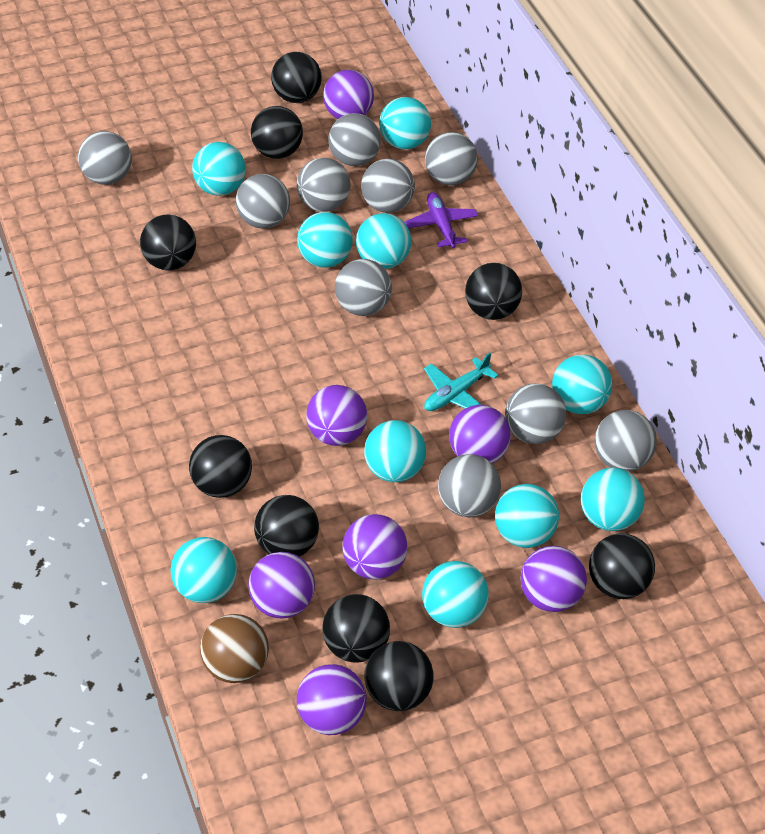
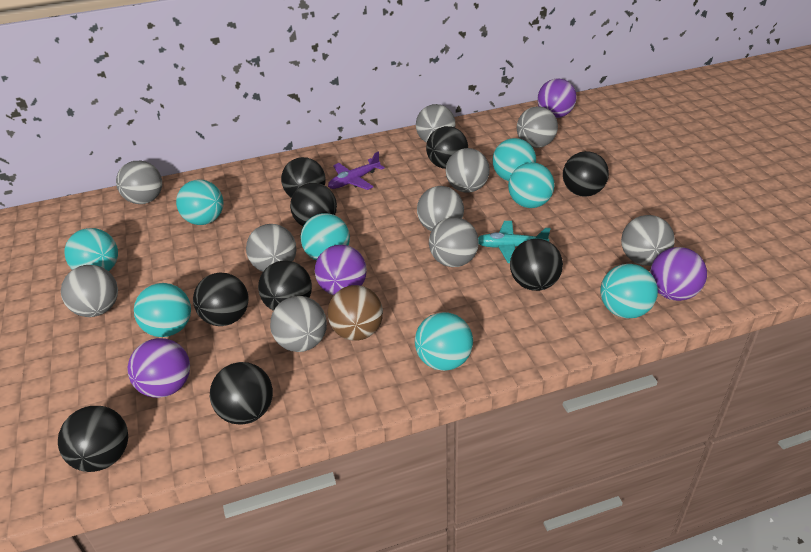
purple ball: 7 -> 4
turquoise ball: 10 -> 8

